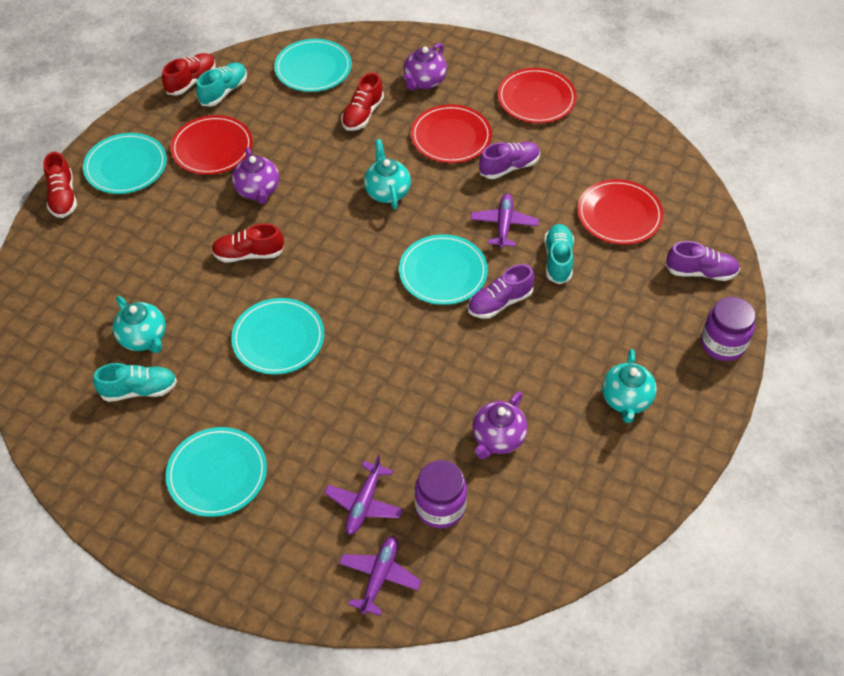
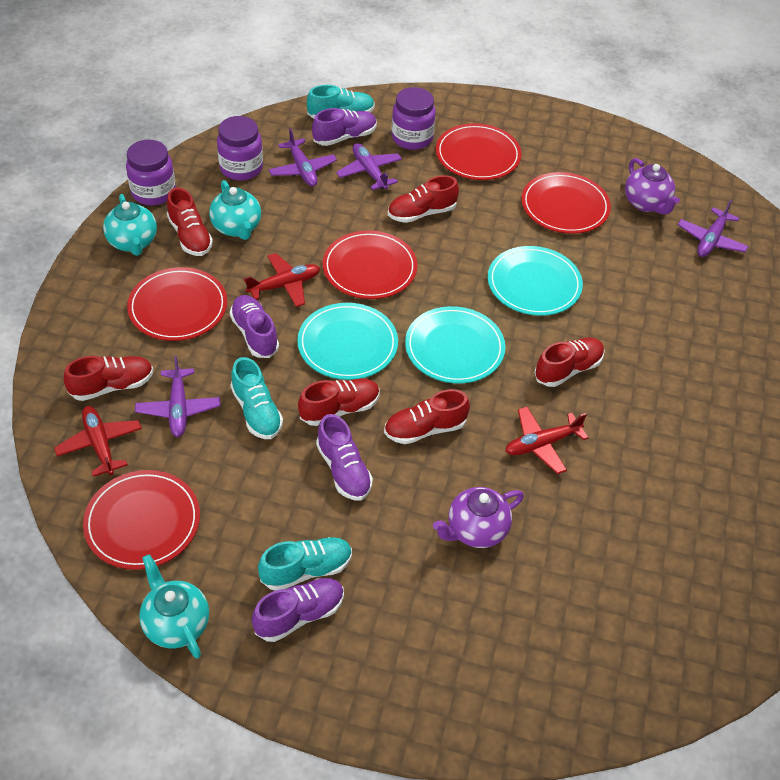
purple jar: 2 -> 3
purple plane: 3 -> 4
purple shoe: 3 -> 4
purple teapot: 3 -> 2
red plane: 0 -> 3
red plate: 4 -> 5
red shoe: 4 -> 6
turquoise plate: 5 -> 3

